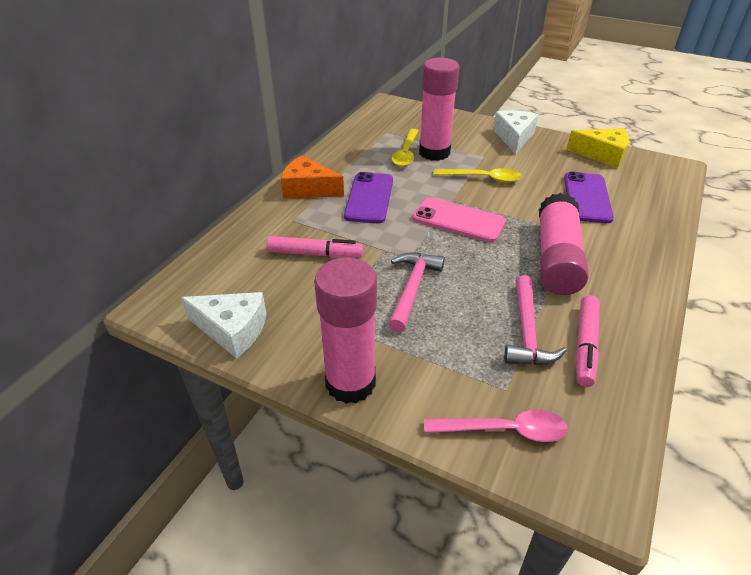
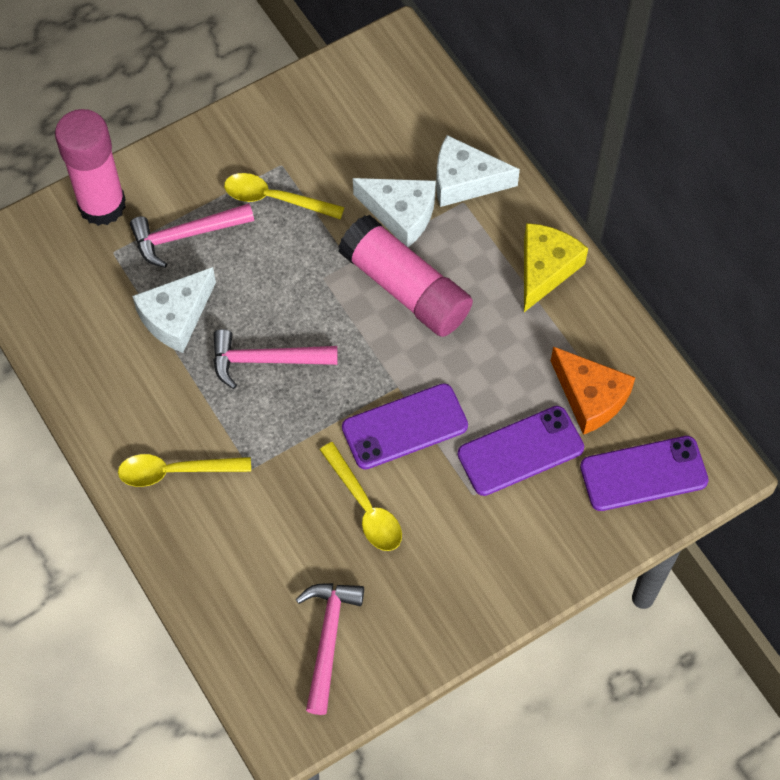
pink glue stick: 3 -> 2
pink hammer: 2 -> 3
pink marker: 2 -> 0
pink phone: 1 -> 0
pink spoon: 1 -> 0
purple phone: 2 -> 3
white cheese: 2 -> 3
yellow spoon: 2 -> 3

